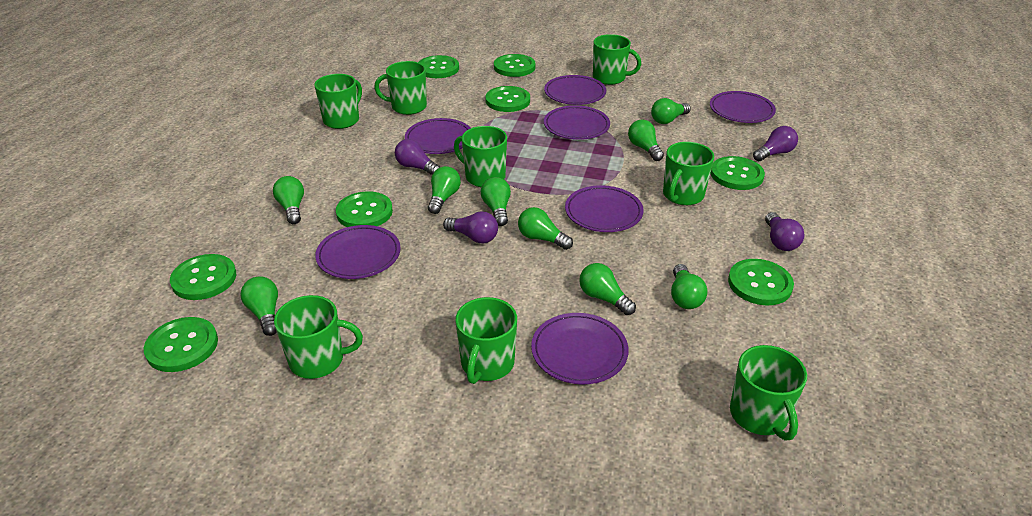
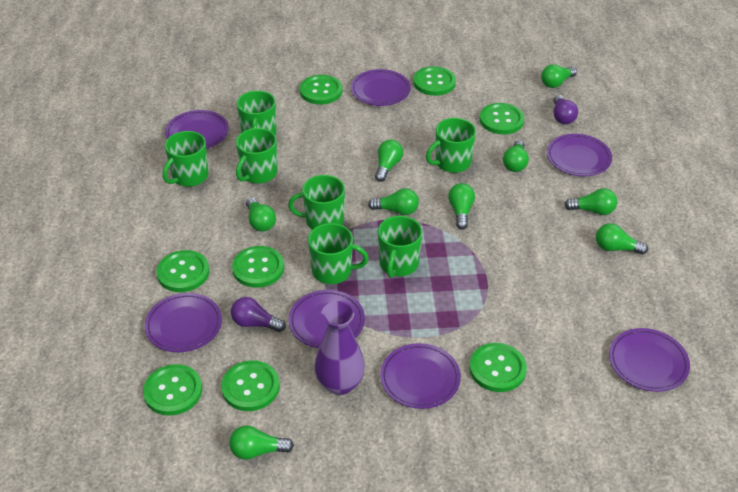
green mug: 8 -> 7
purple light bulb: 4 -> 2
purple vase: 0 -> 1

